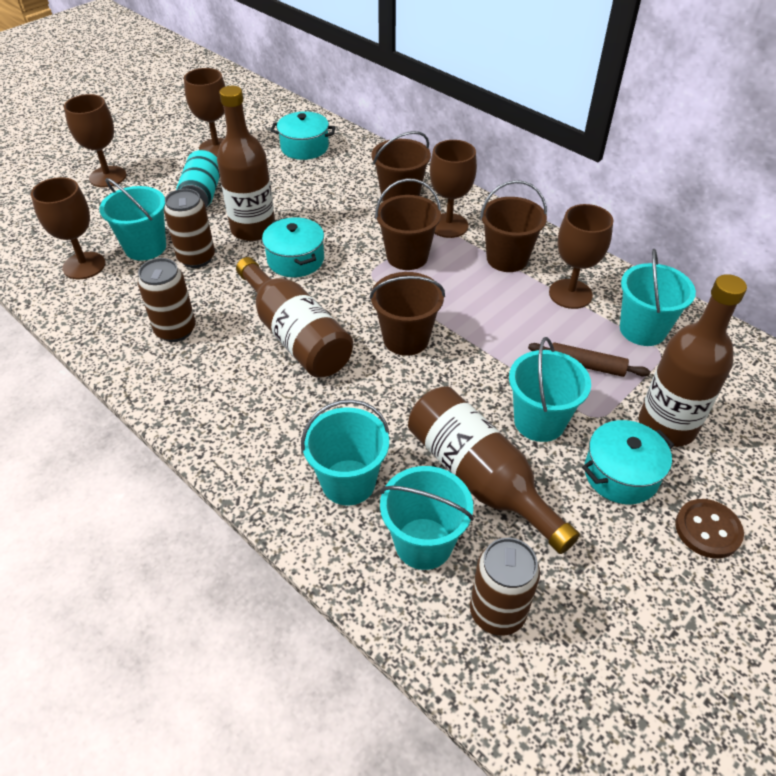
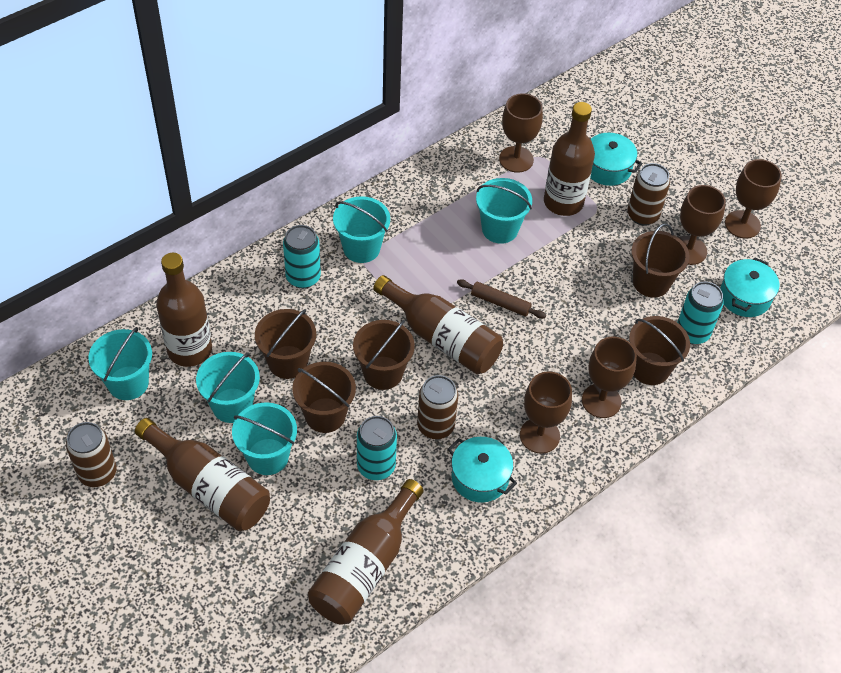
brown bottle: 4 -> 5
brown bucket: 4 -> 5
brown button: 1 -> 0
turquoise can: 1 -> 3

